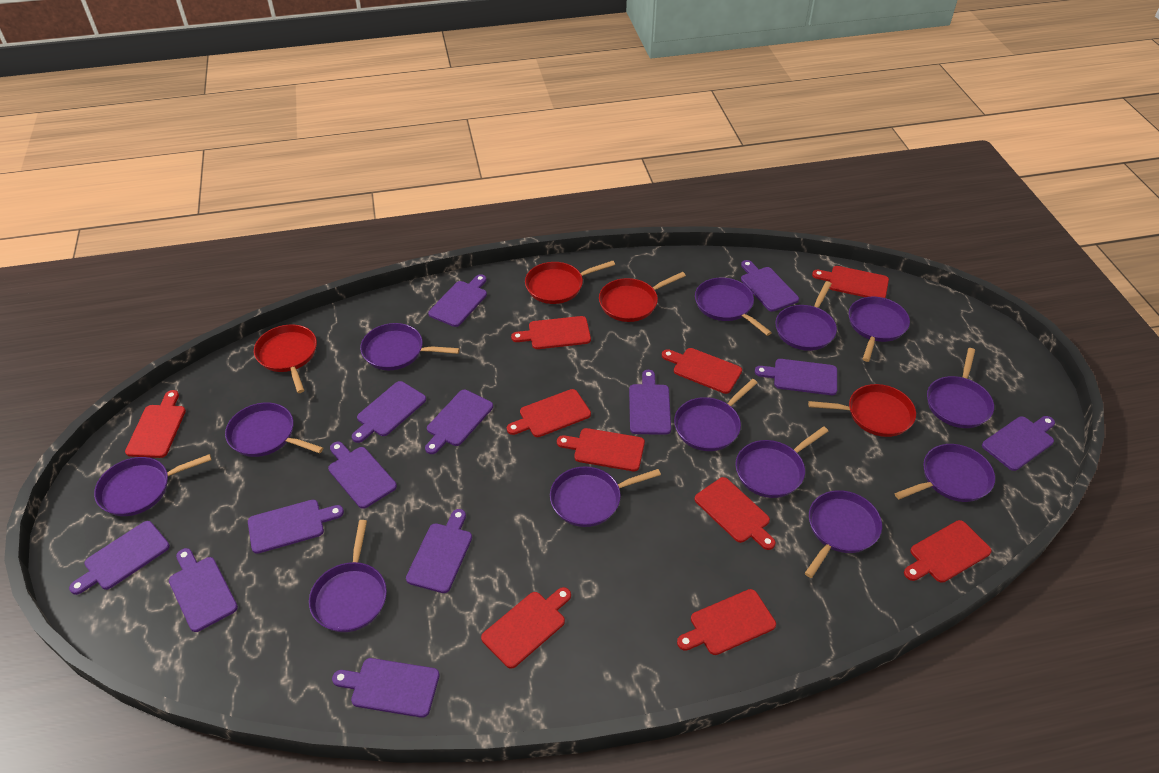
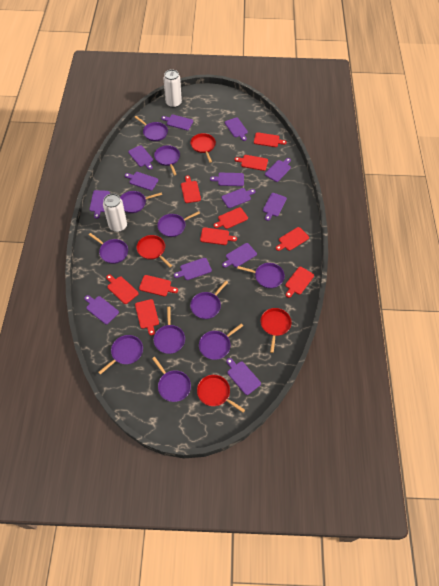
purple pan: 13 -> 11
white can: 0 -> 2

